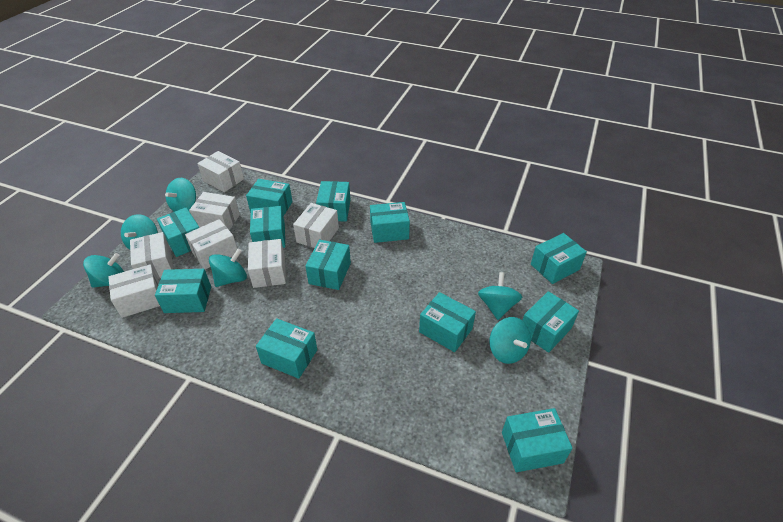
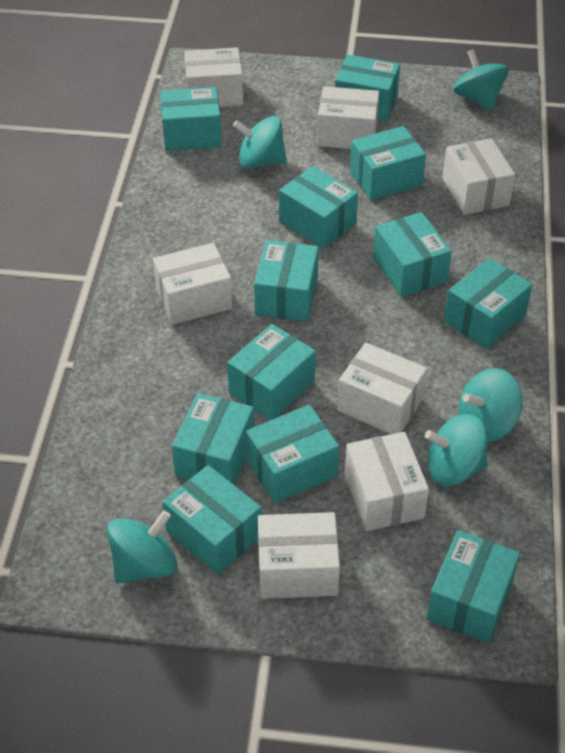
turquoise spinning top: 6 -> 5

